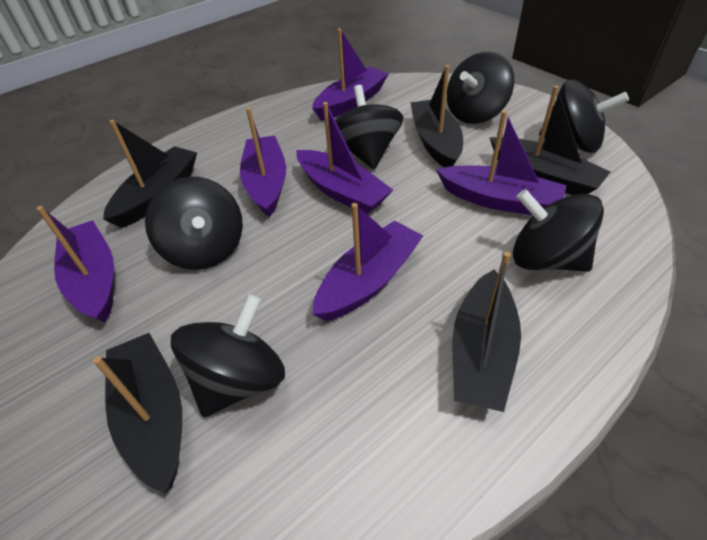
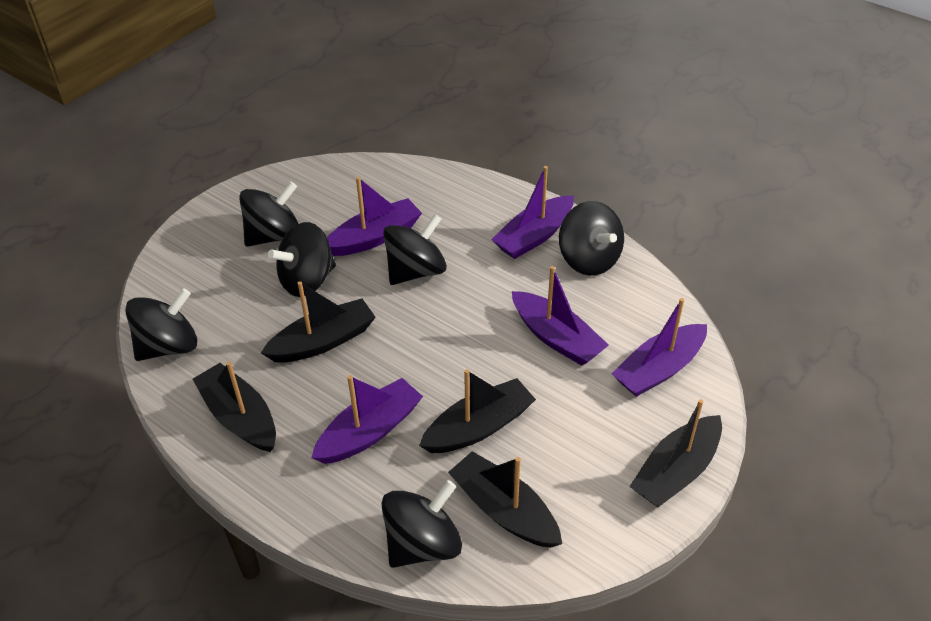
purple boat: 6 -> 5

